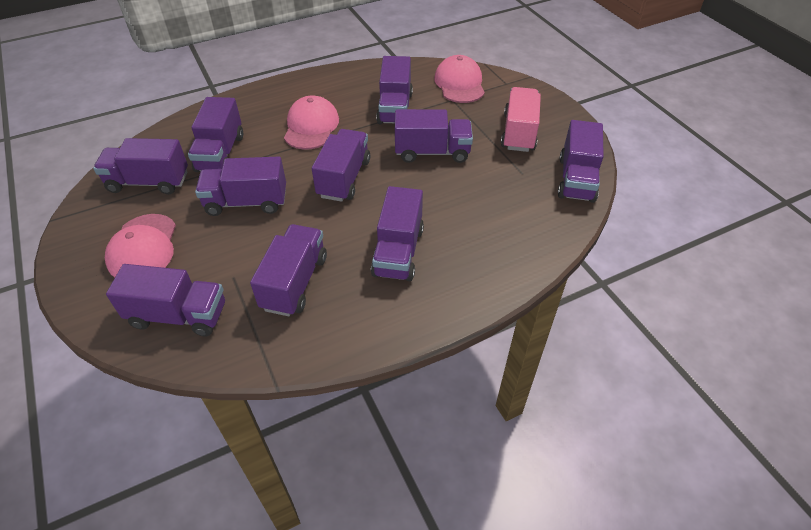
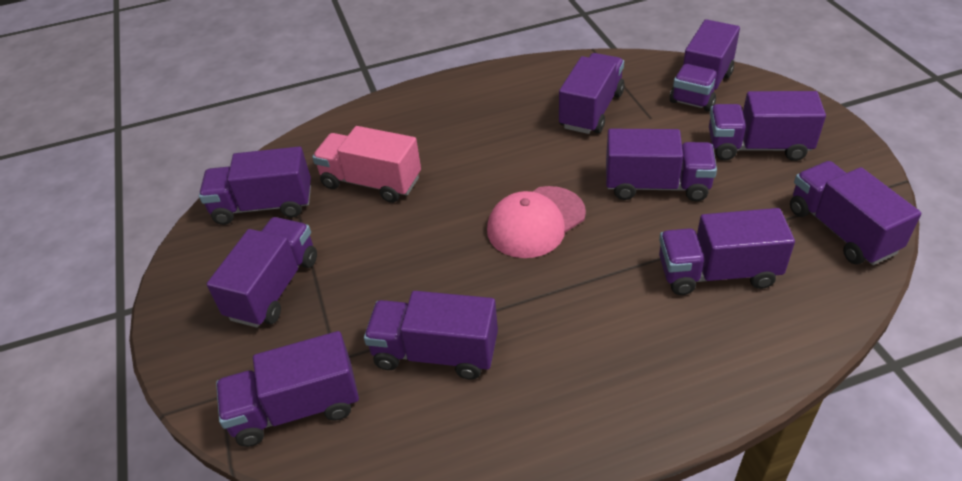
pink cap: 3 -> 1

